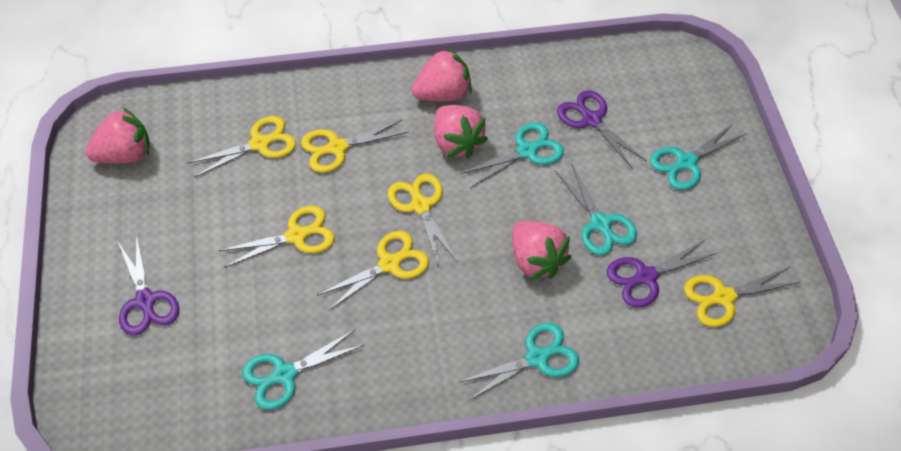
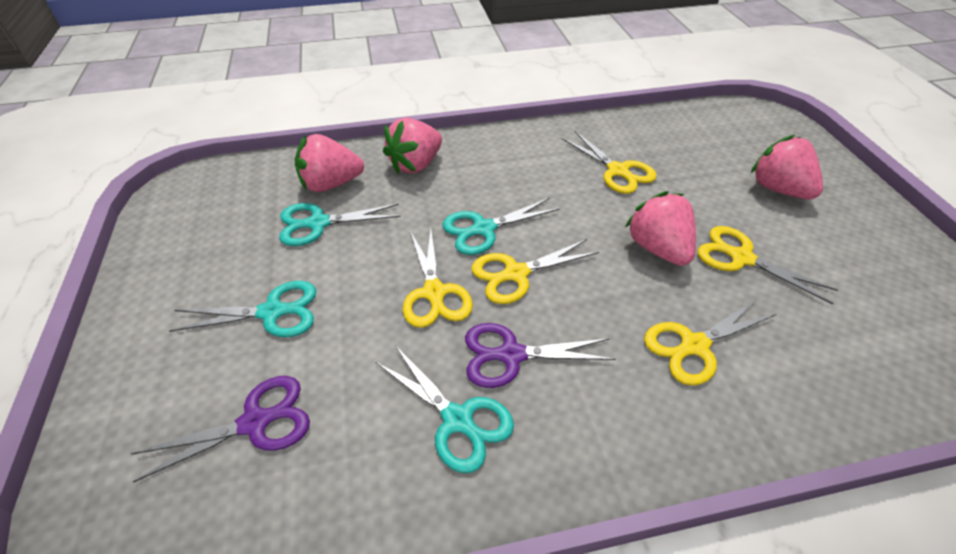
purple scissors: 3 -> 2
turquoise scissors: 5 -> 4
yellow scissors: 6 -> 5

